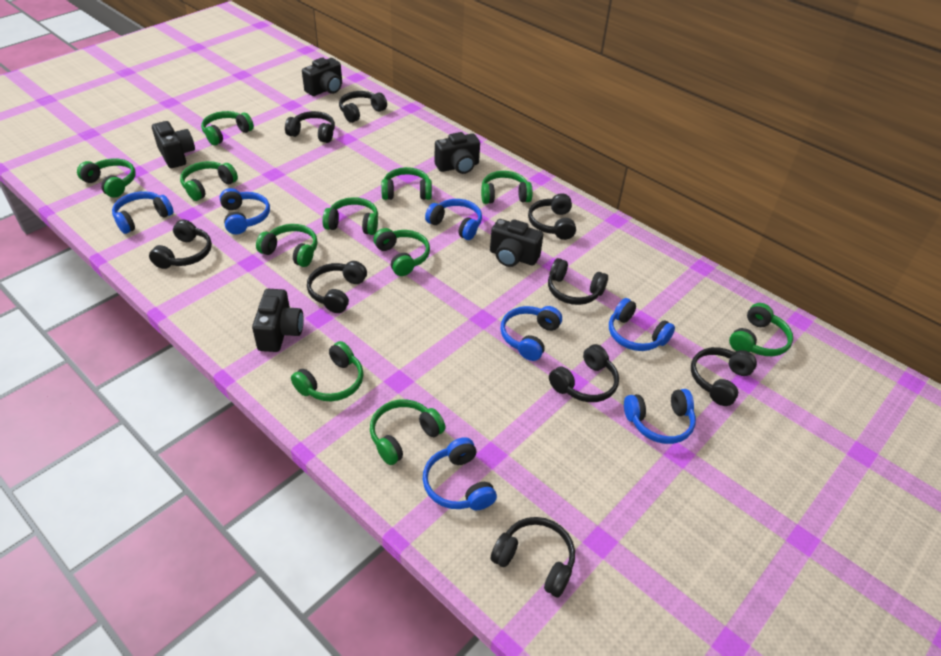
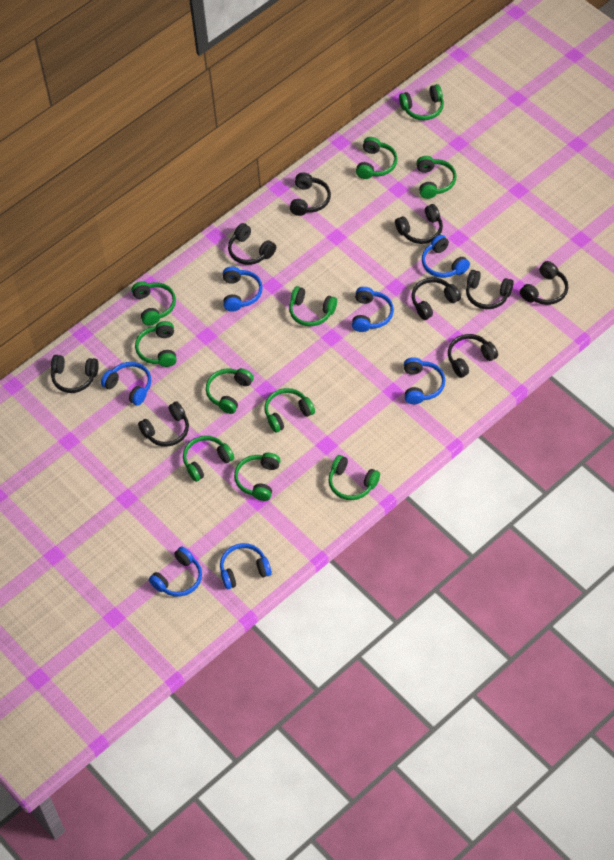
black camera: 5 -> 0

